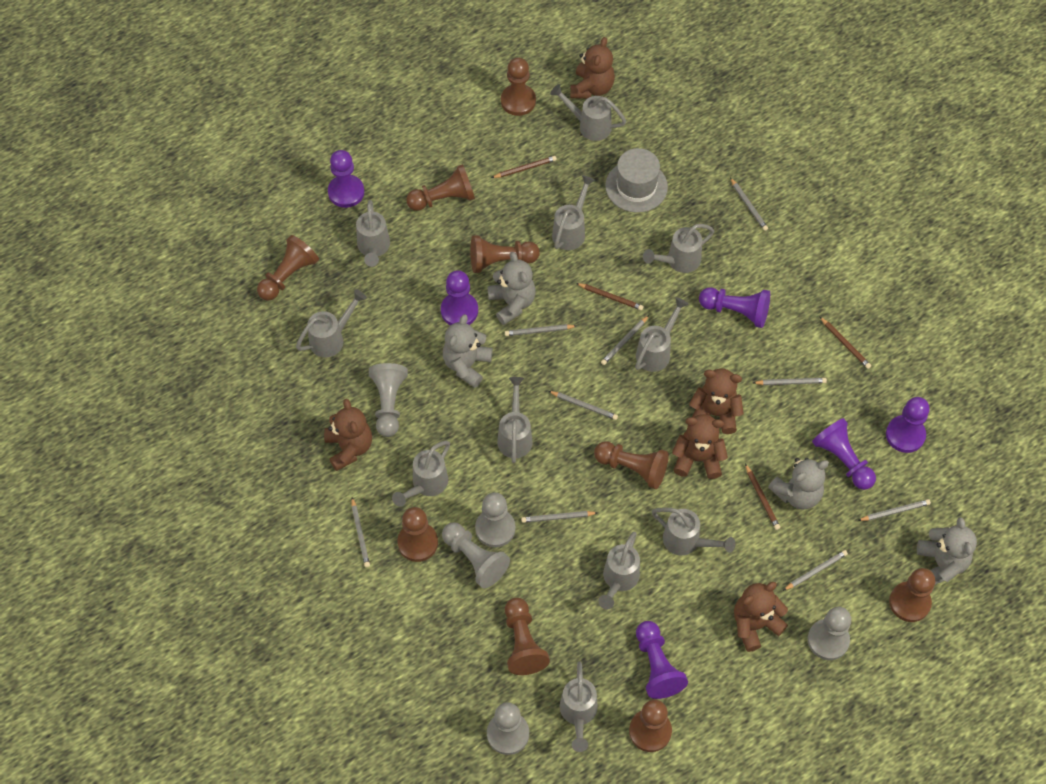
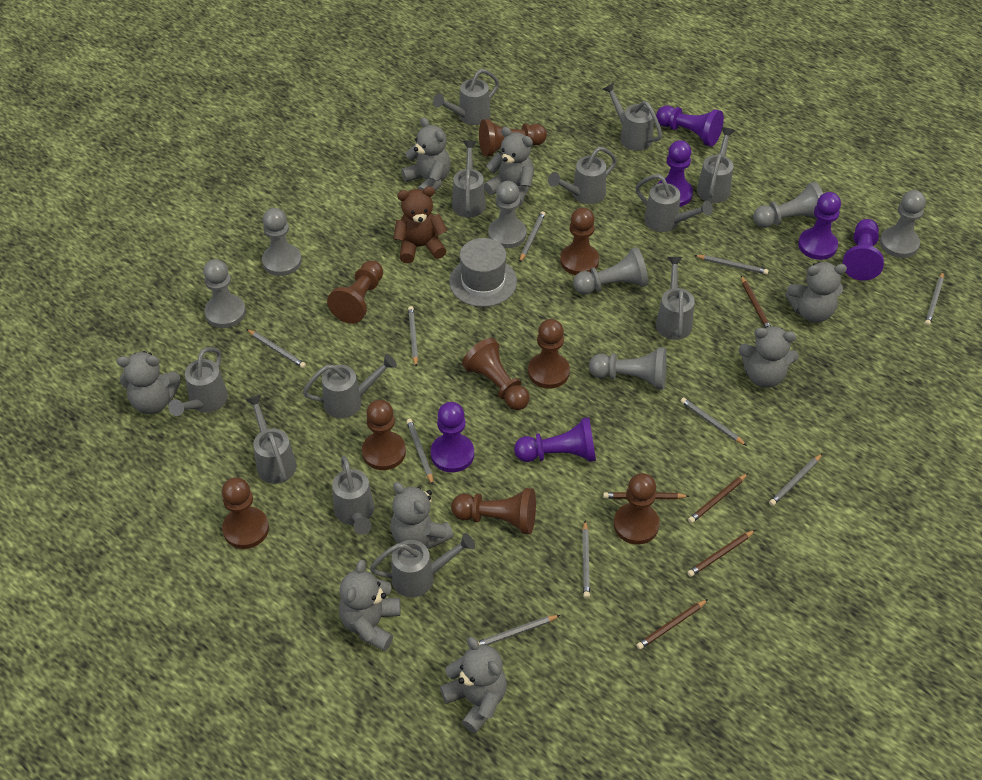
brown pencil: 4 -> 5
brown teddy bear: 5 -> 1
grey pawn: 5 -> 7
grey pencil: 9 -> 10
grey teddy bear: 4 -> 8
grey watering can: 11 -> 12

